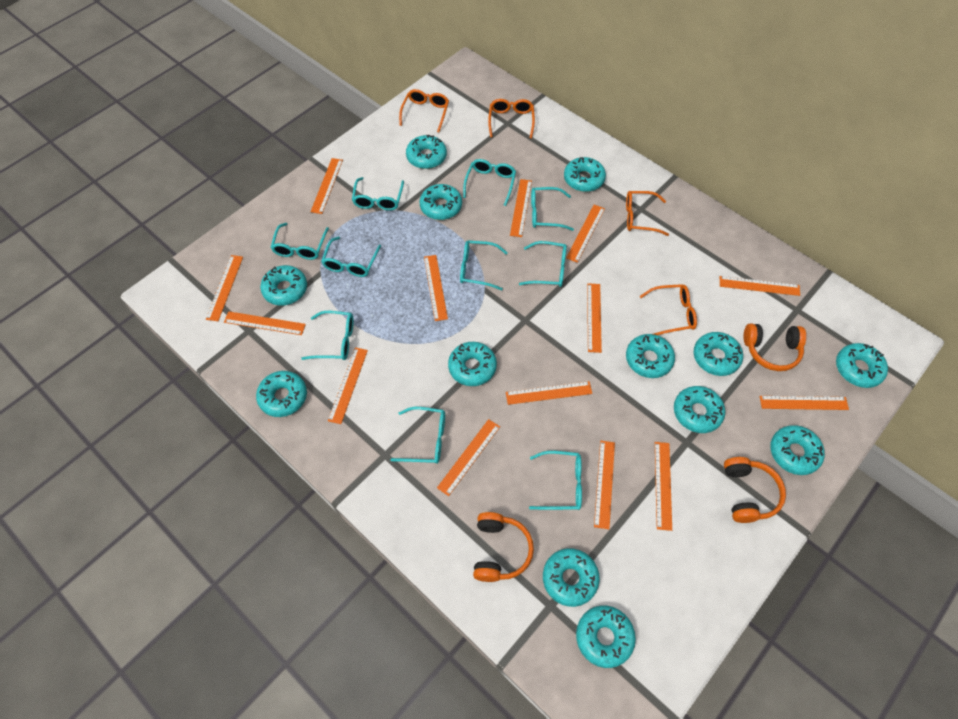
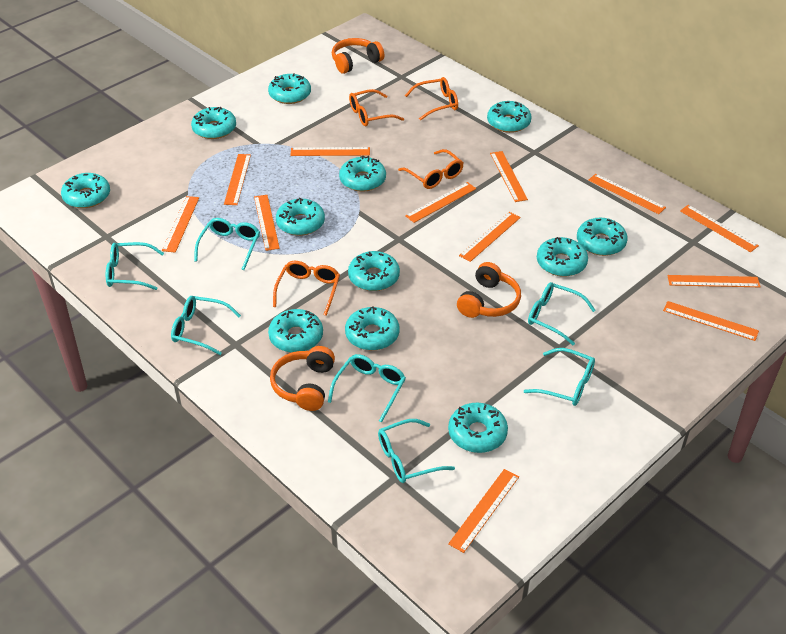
orange ruler: 14 -> 12
turquoise donut: 13 -> 12
turquoise glasses: 10 -> 7

